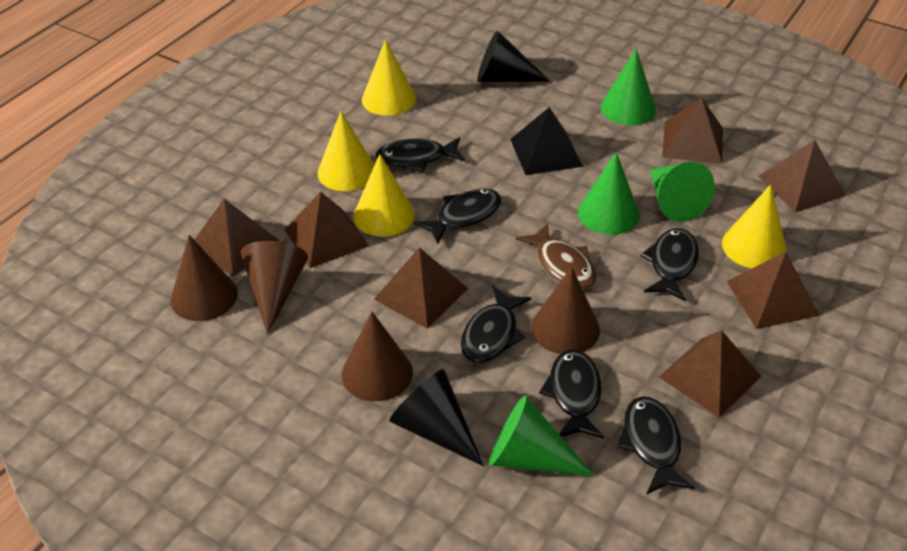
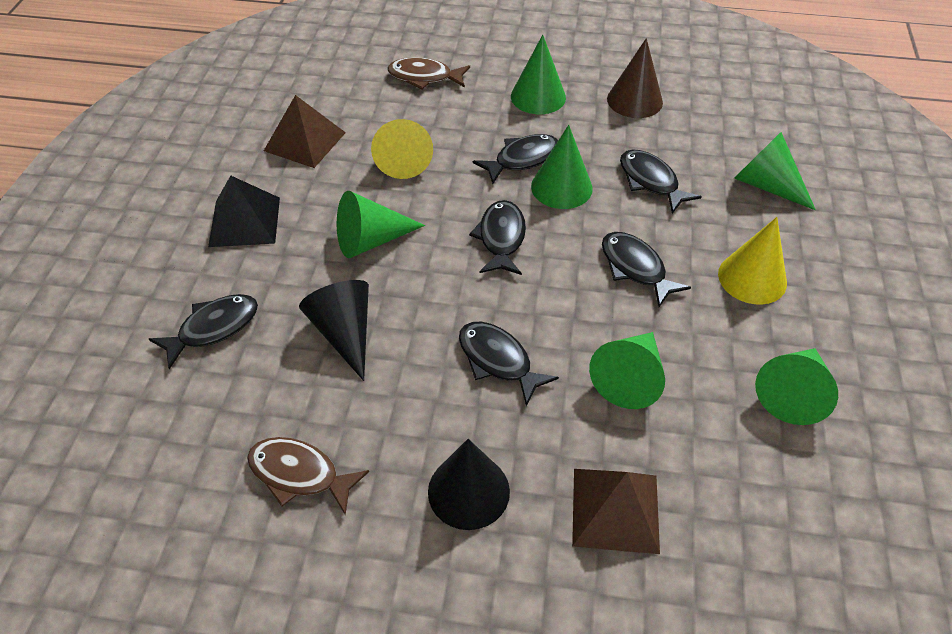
brown cone: 4 -> 1
brown fish: 1 -> 2
brown pyramid: 7 -> 2
green cone: 4 -> 6
yellow cone: 4 -> 2

